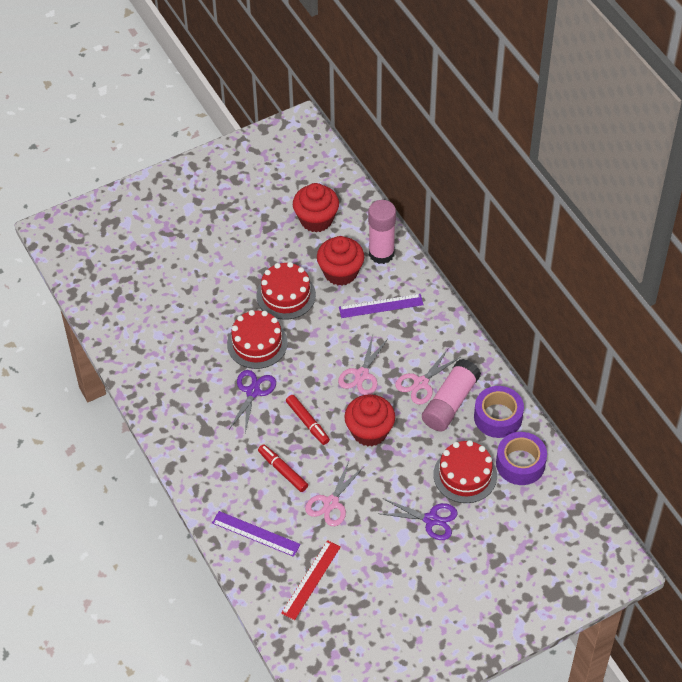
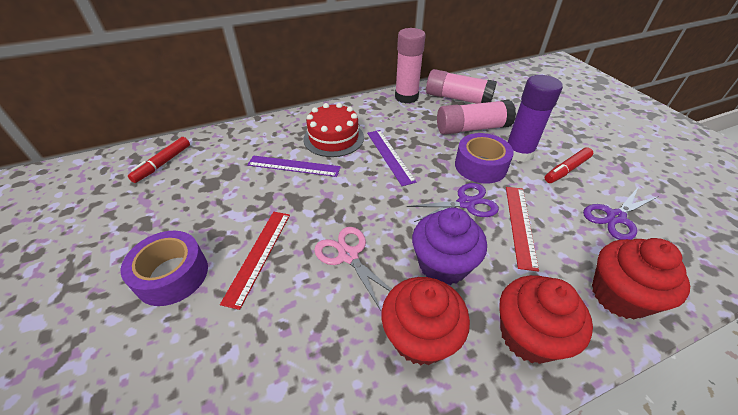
pink glue stick: 2 -> 3
pink scissors: 3 -> 1
purple cupcake: 0 -> 1
purple glue stick: 0 -> 1
red cake: 3 -> 1
red ruler: 1 -> 2

